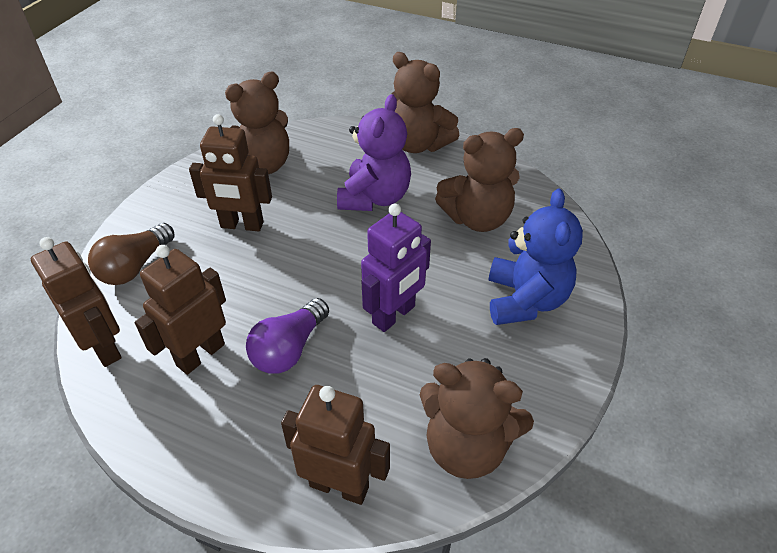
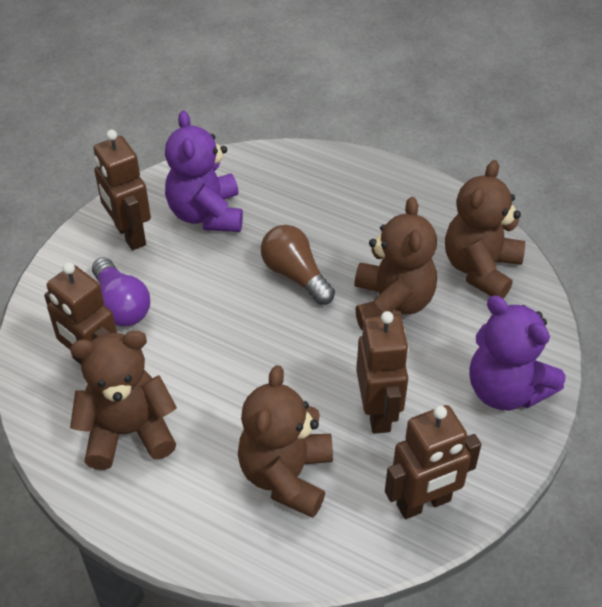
blue teddy bear: 1 -> 0
purple robot: 1 -> 0
purple teddy bear: 1 -> 2

